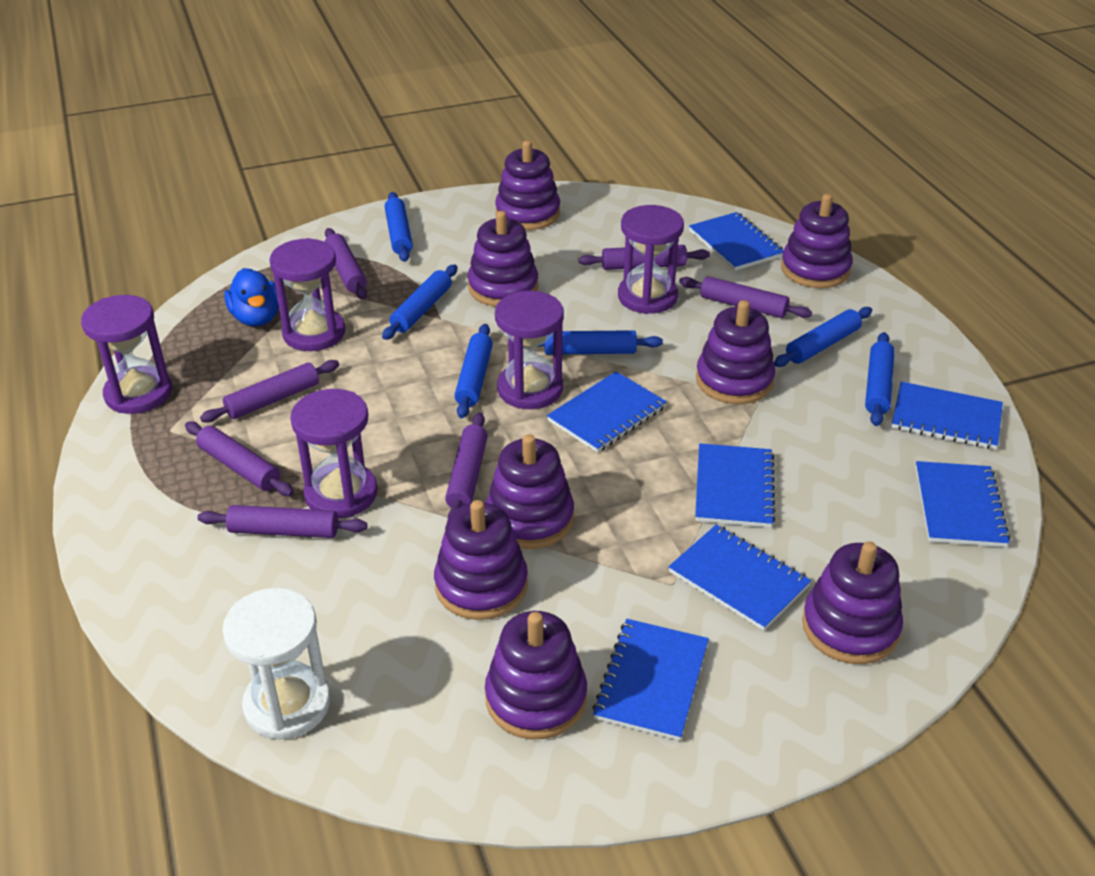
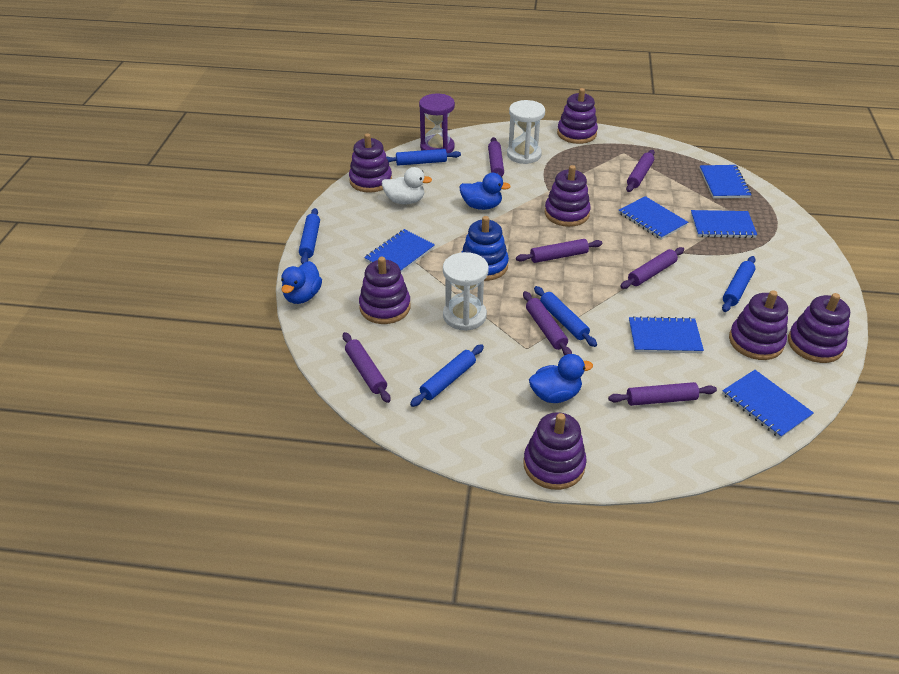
blue duck: 1 -> 3
blue notebook: 7 -> 6
blue rolling pin: 6 -> 5
blue stacking toy: 0 -> 1
purple hourglass: 5 -> 1
purple stacking toy: 8 -> 7
white duck: 0 -> 1
white hourglass: 1 -> 2

